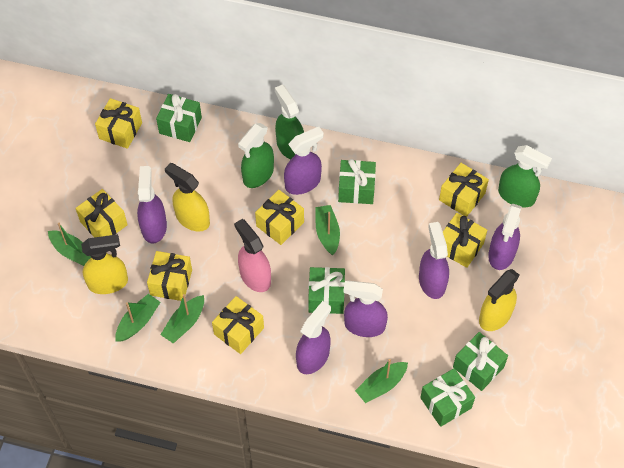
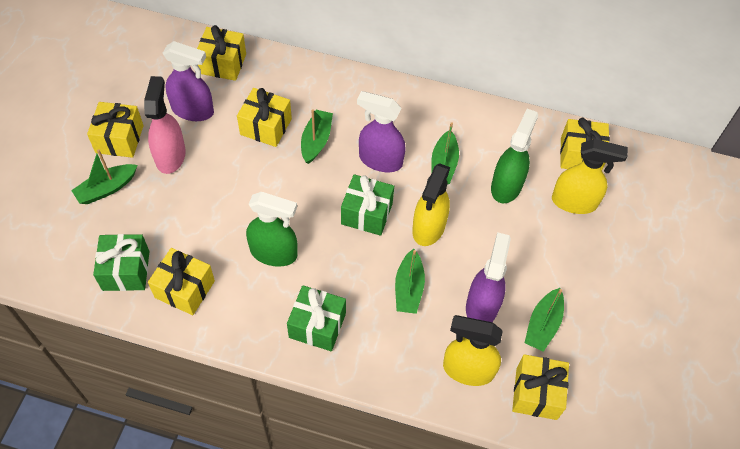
green gift: 5 -> 3
green spray bottle: 3 -> 2
purple spray bottle: 6 -> 3
yellow gift: 7 -> 6

